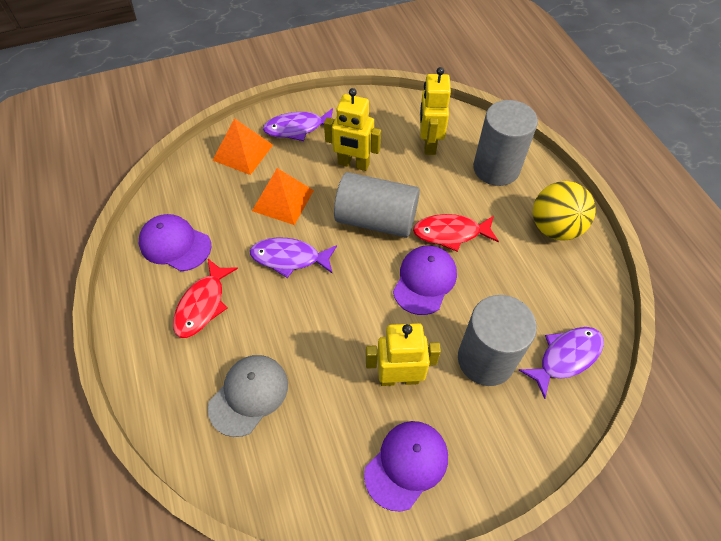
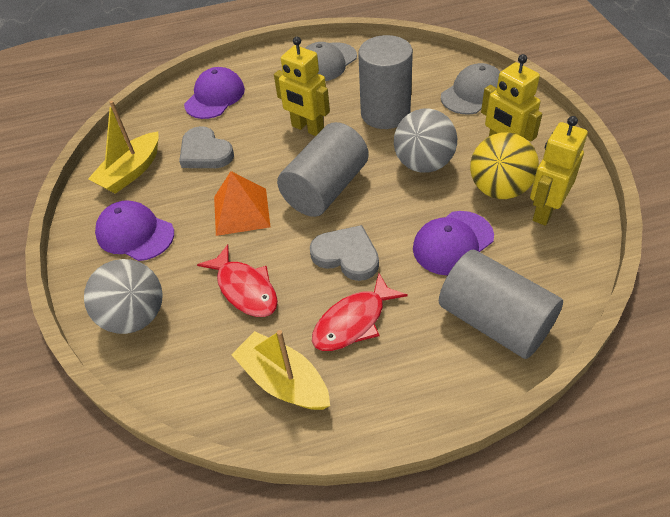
grey ball: 0 -> 2
grey cap: 1 -> 2
grey heart: 0 -> 2
orange pyramid: 2 -> 1
purple fish: 3 -> 0
yellow boat: 0 -> 2

